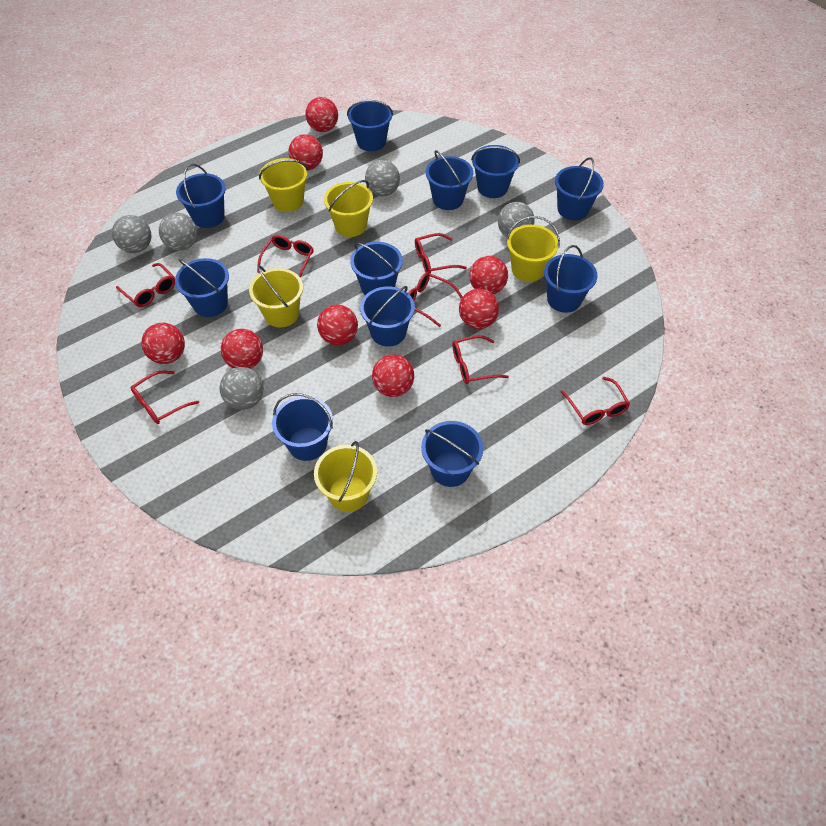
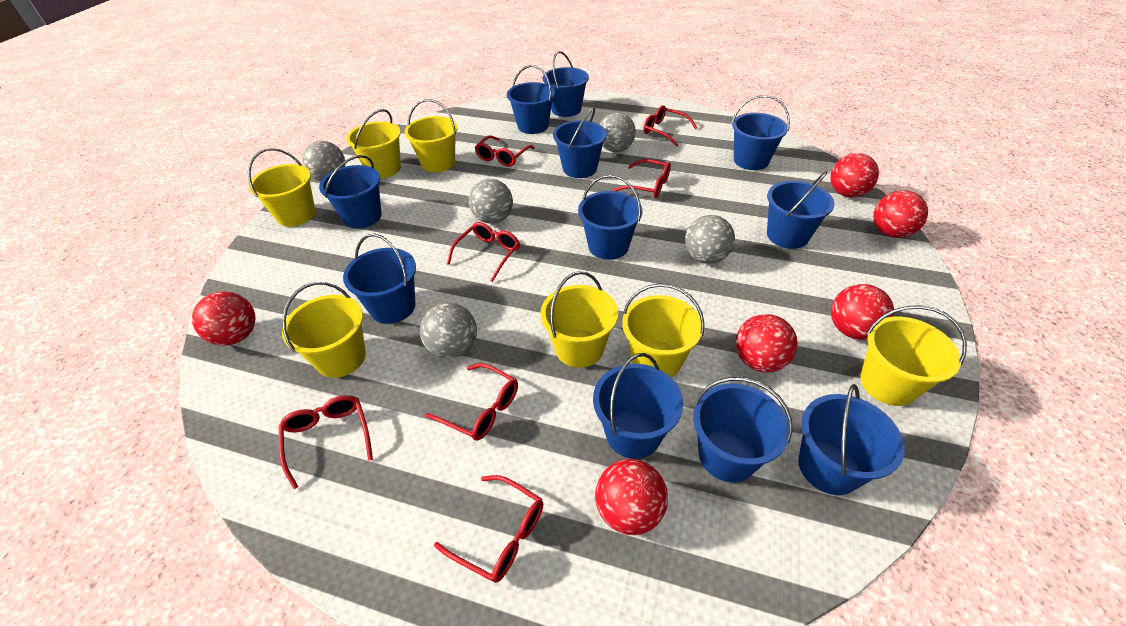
red ball: 8 -> 6
yellow bucket: 5 -> 7

